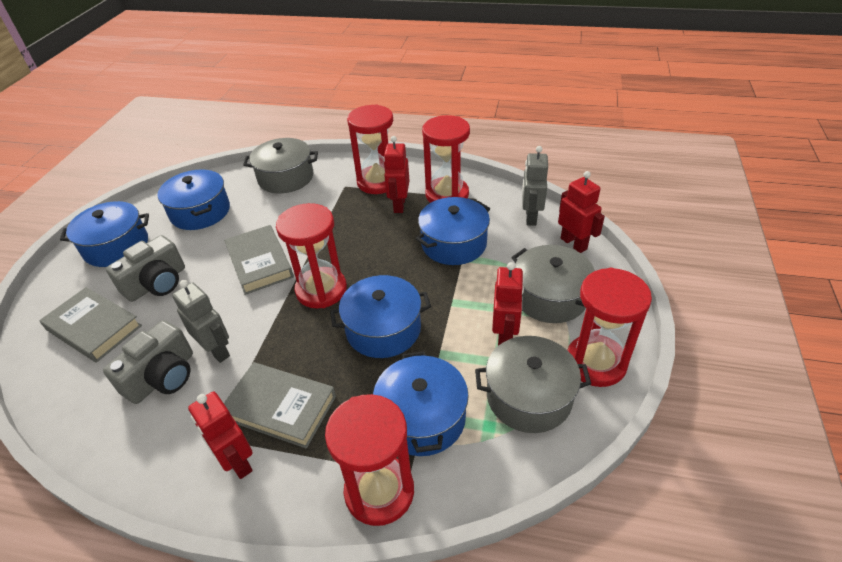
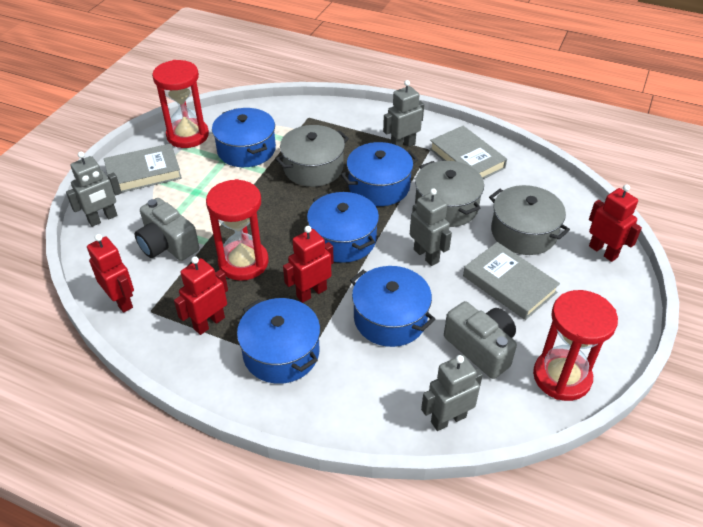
grey robot: 2 -> 4
red hourglass: 5 -> 3

